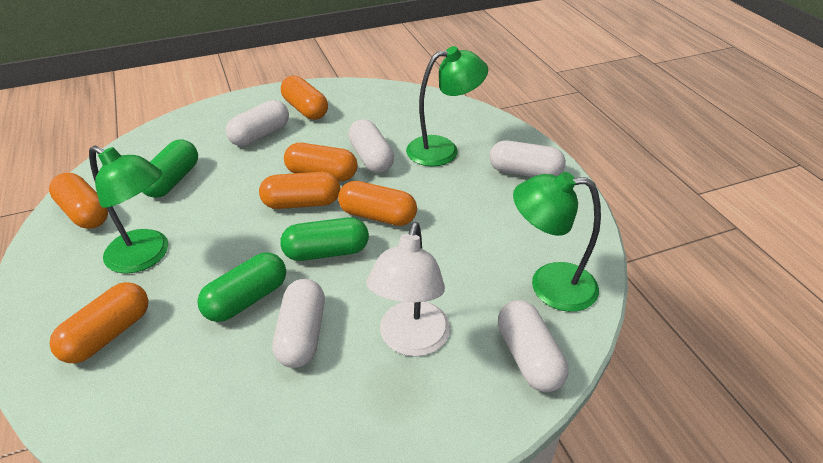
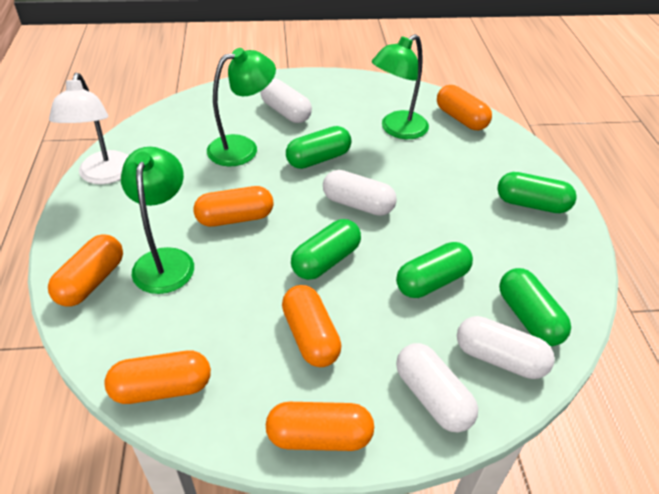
green capsule: 3 -> 5
white capsule: 5 -> 4

